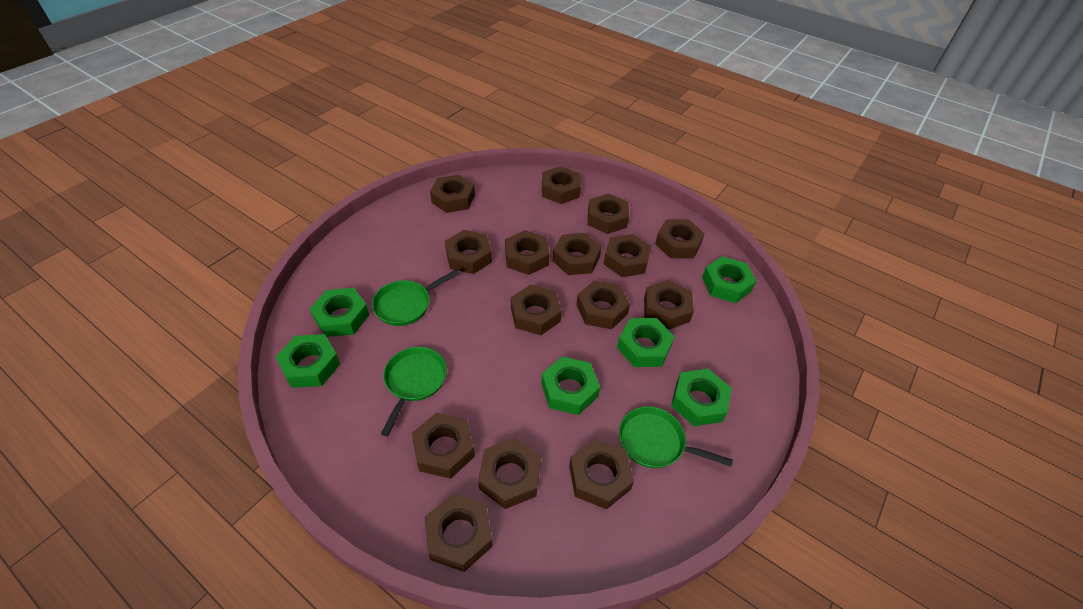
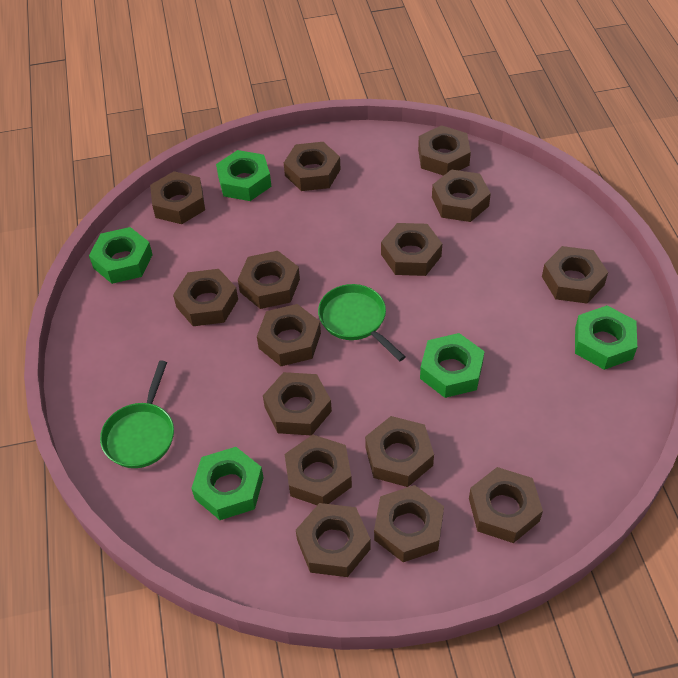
green nut: 6 -> 5
green pan: 3 -> 2

